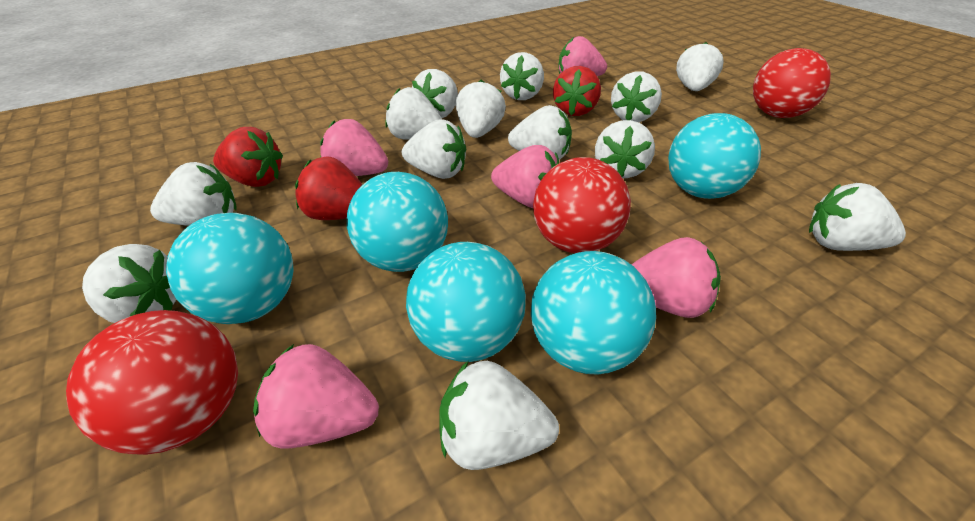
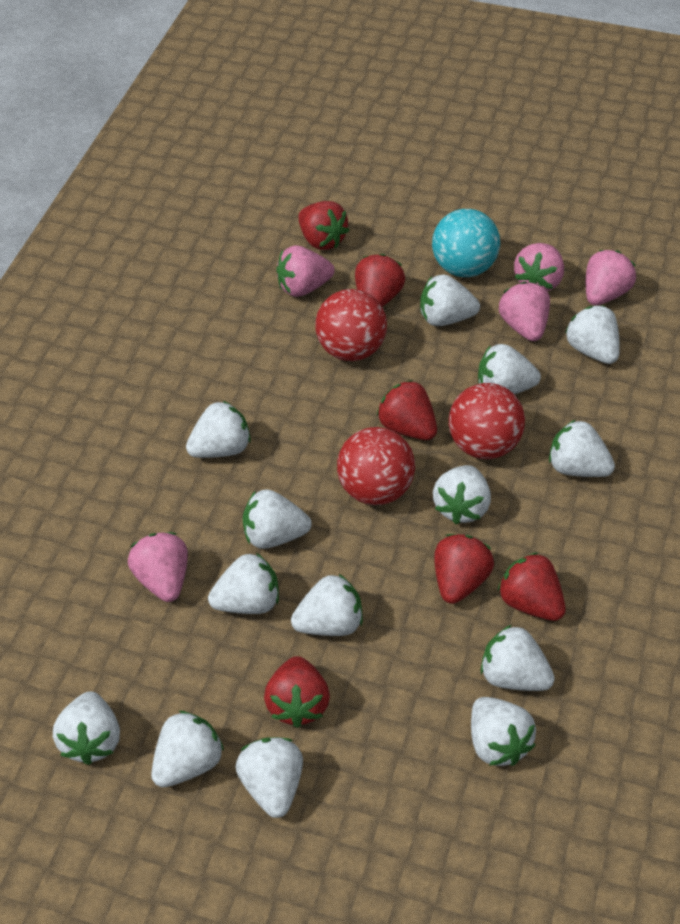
red strawberry: 3 -> 6
turquoise ball: 5 -> 1
white strawberry: 13 -> 14

